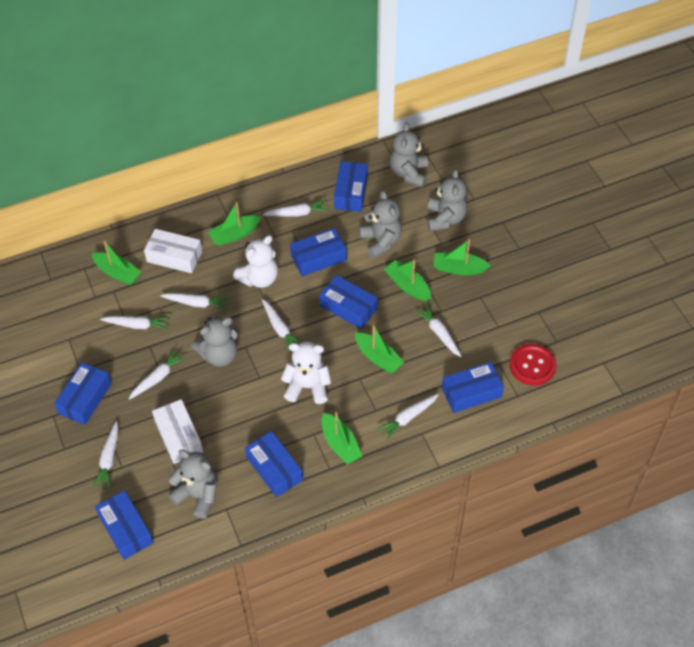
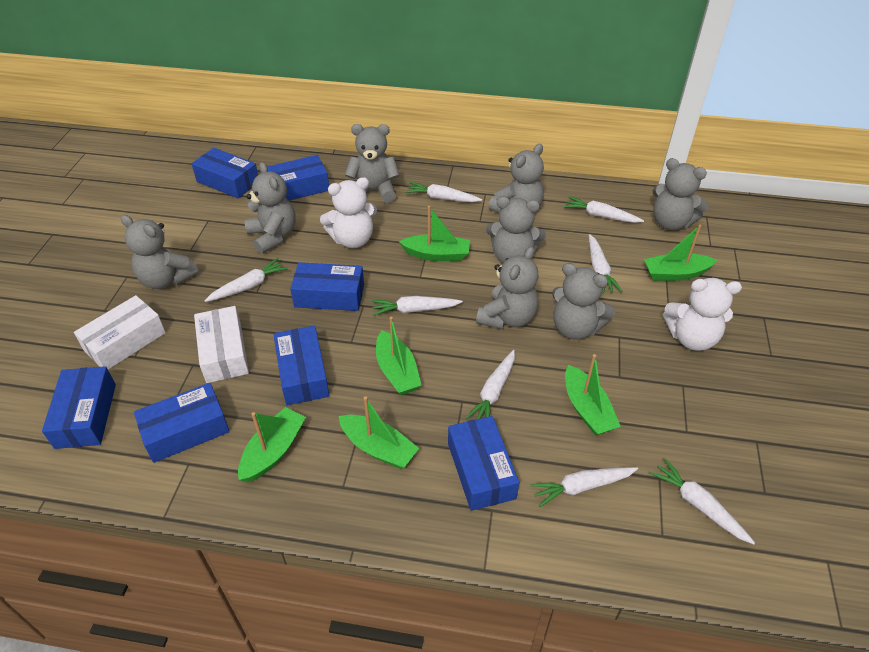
grey teddy bear: 5 -> 8
red button: 1 -> 0

